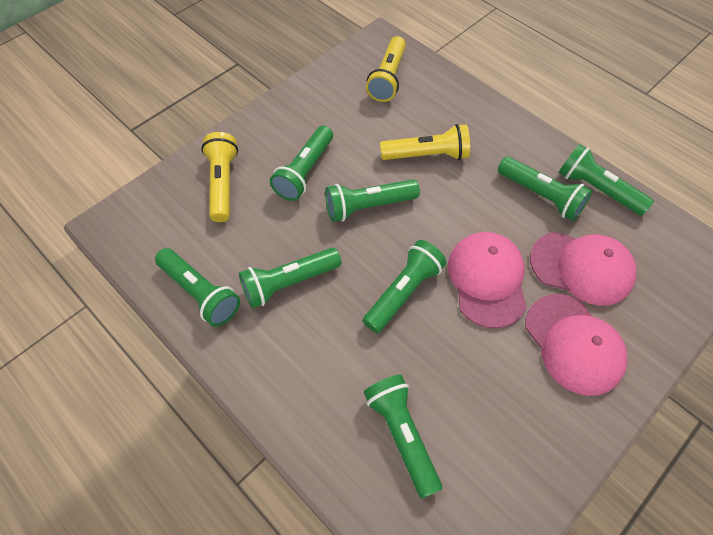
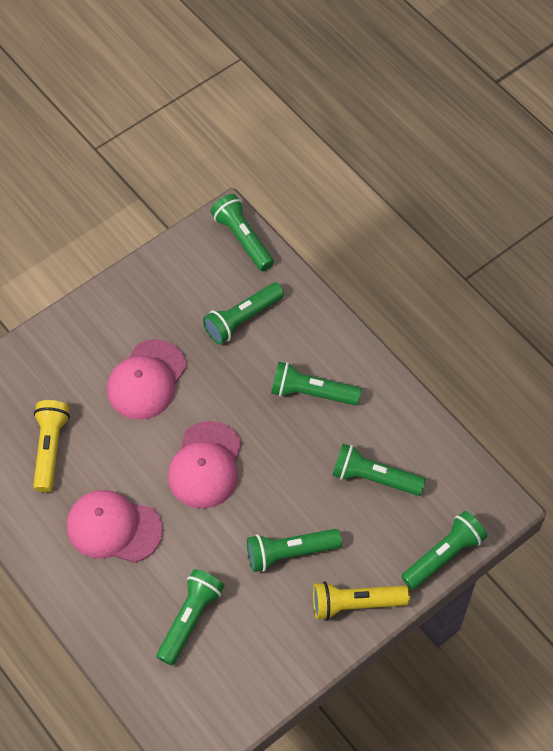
green flashlight: 8 -> 7
yellow flashlight: 3 -> 2

